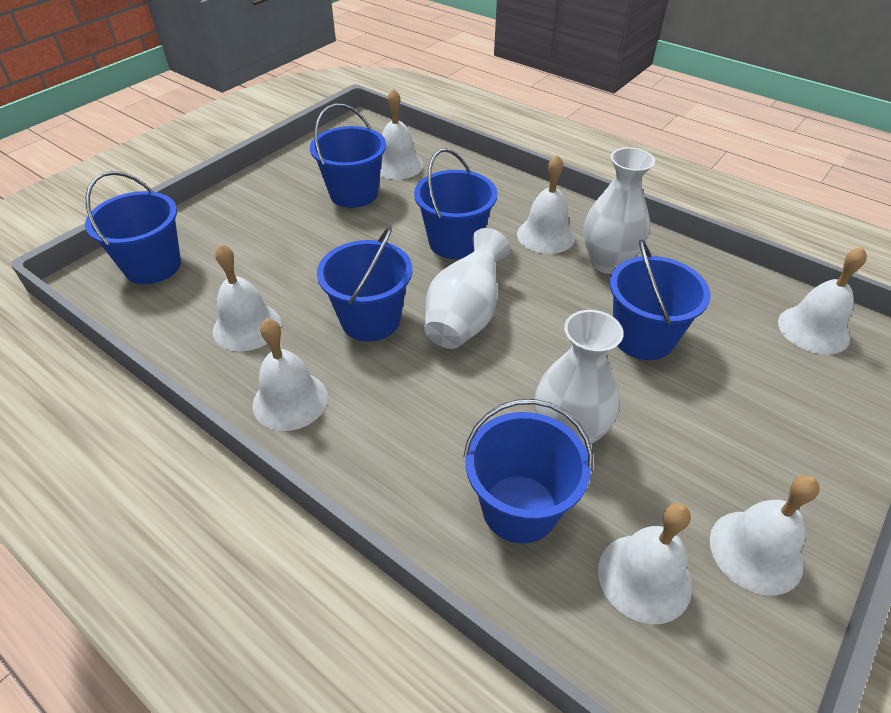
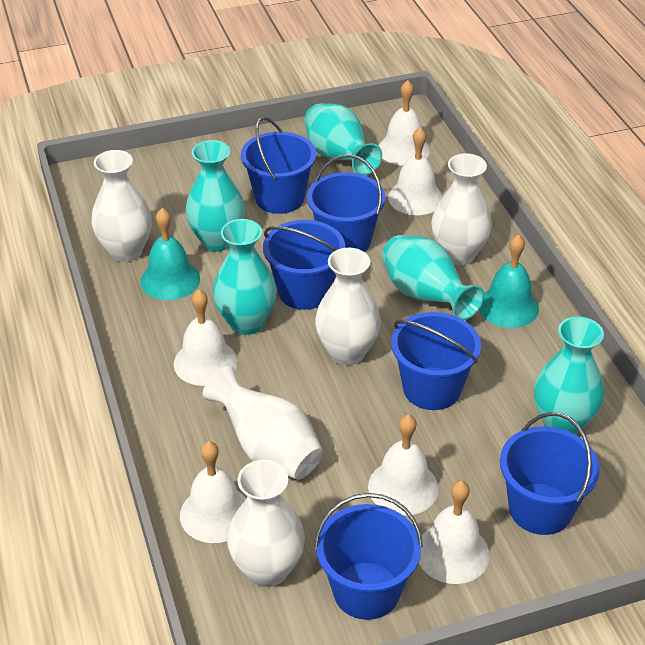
turquoise bell: 0 -> 2
turquoise vase: 0 -> 5
white bell: 7 -> 6
white vase: 3 -> 5

